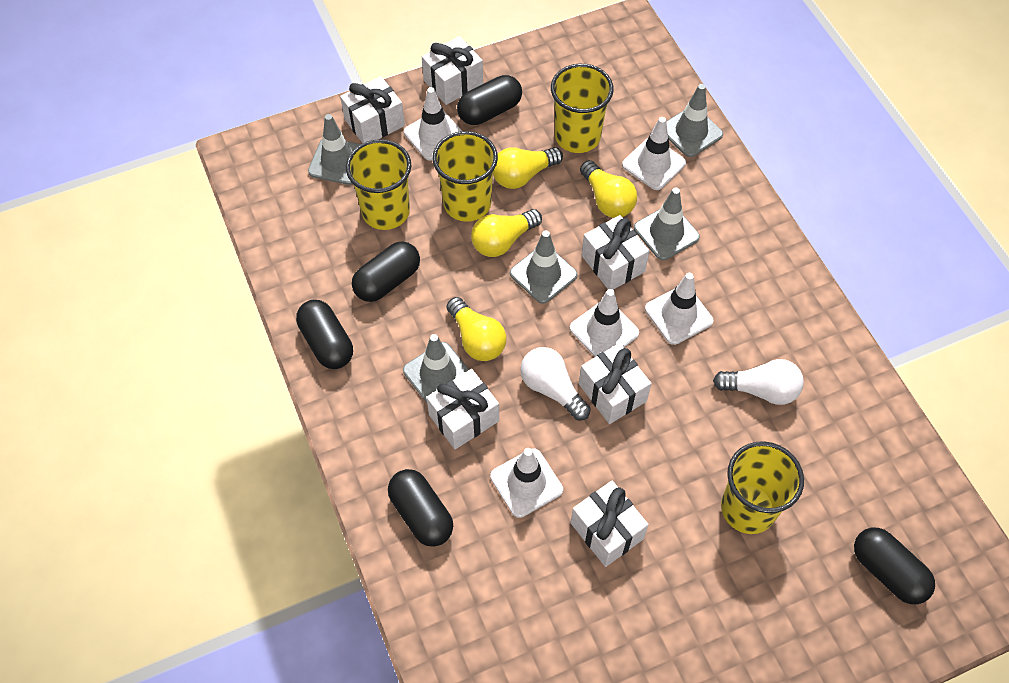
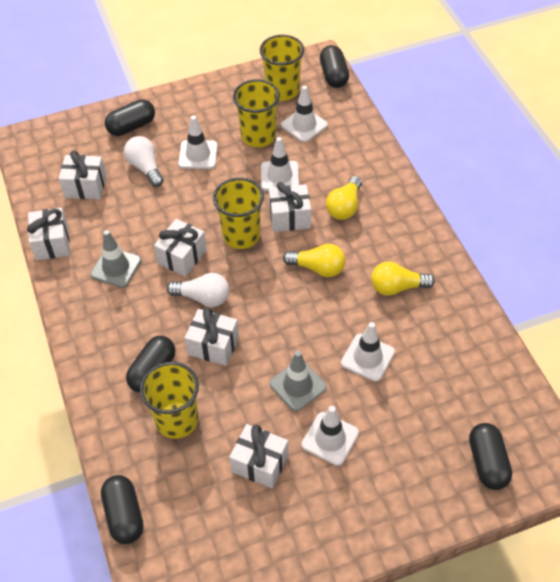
grey traffic cone: 5 -> 2
yellow light bulb: 4 -> 3

